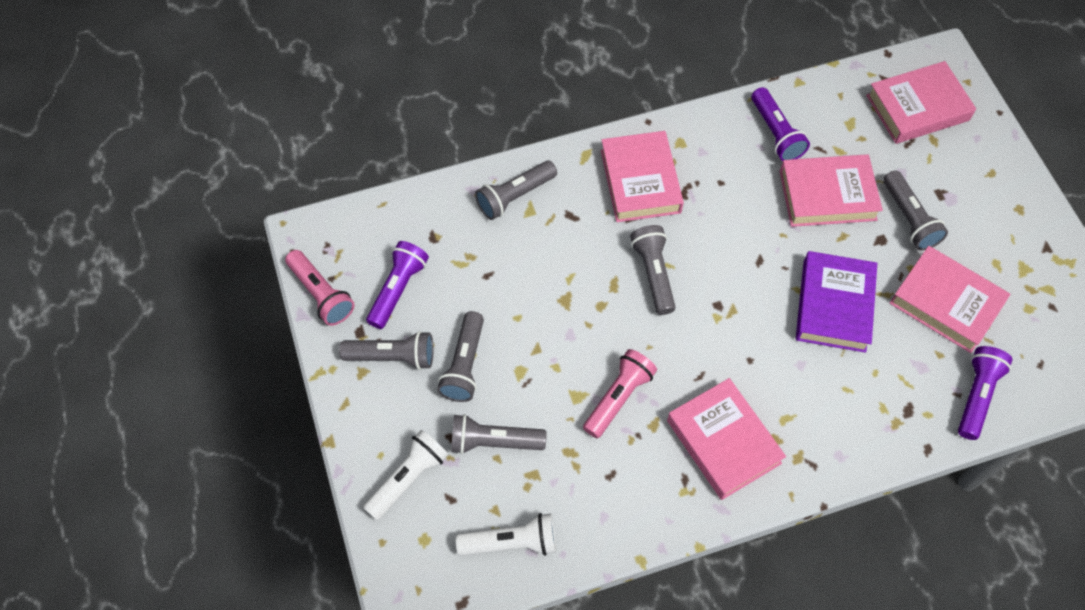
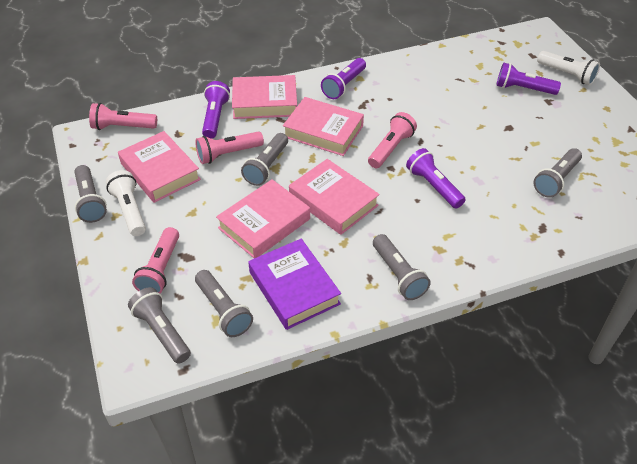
pink flashlight: 2 -> 4
purple flashlight: 3 -> 4

